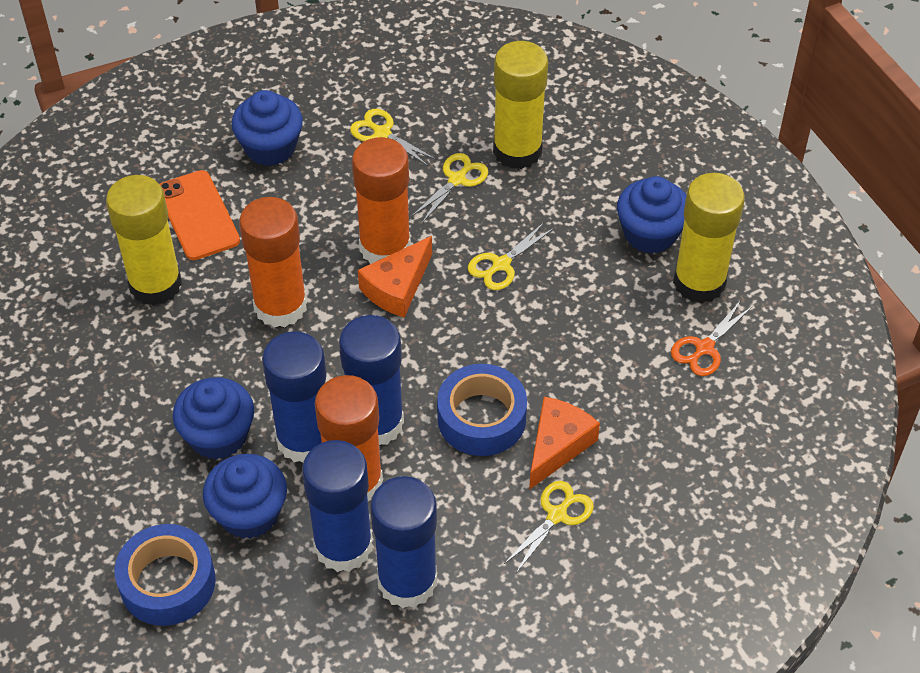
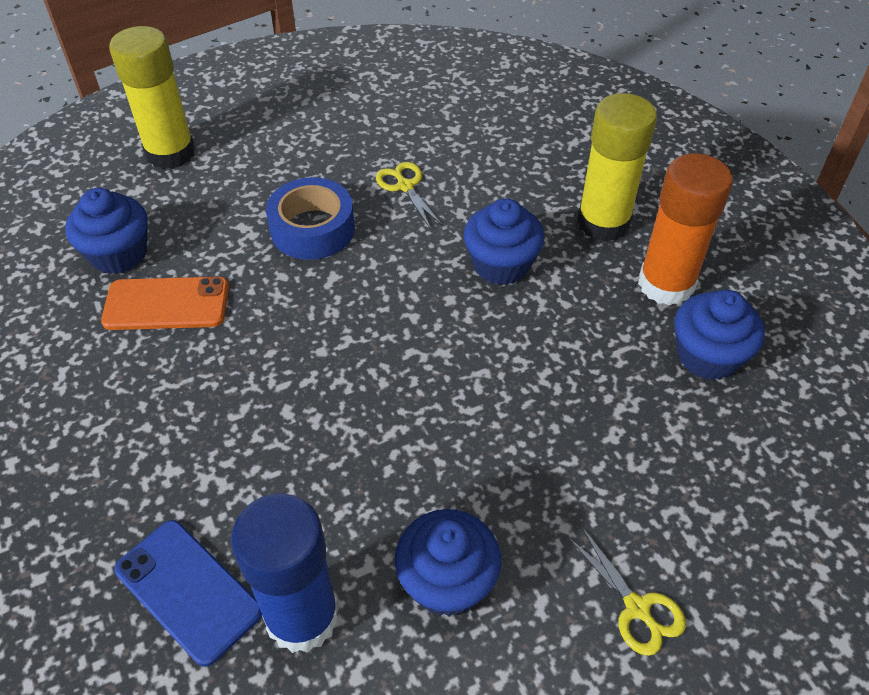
blue glue stick: 4 -> 1
blue phone: 0 -> 1
blue tape: 2 -> 1
orange cheese: 2 -> 0
orange glue stick: 3 -> 1
orange scissors: 1 -> 0
yellow glue stick: 3 -> 2
yellow scissors: 4 -> 2

